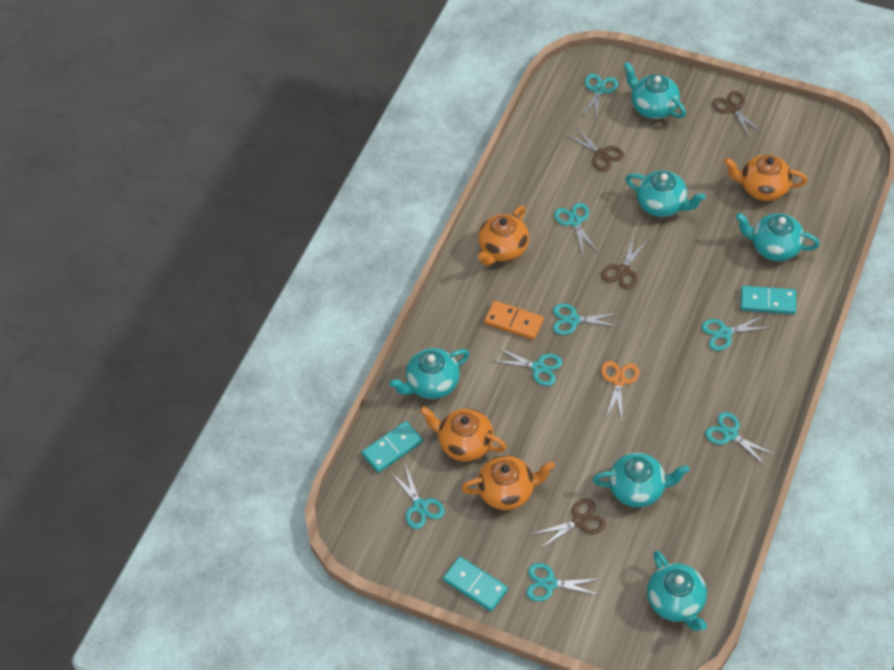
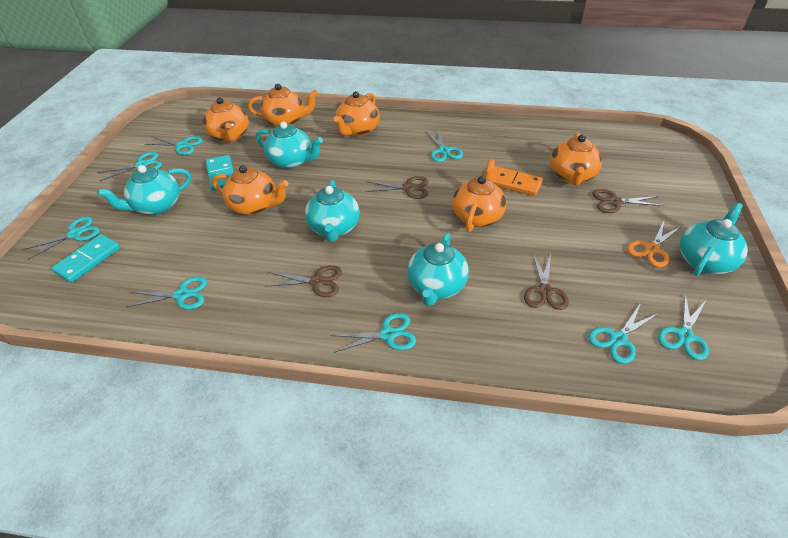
orange teapot: 4 -> 6
turquoise domino: 3 -> 2
turquoise teapot: 6 -> 5

